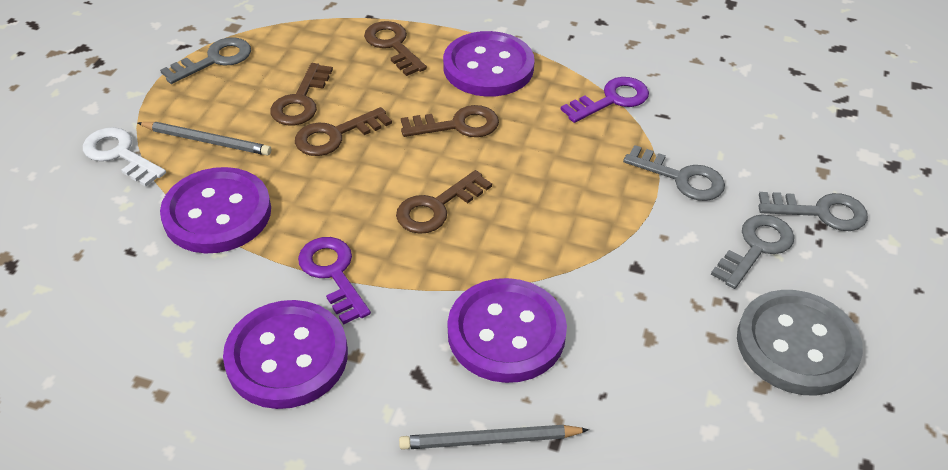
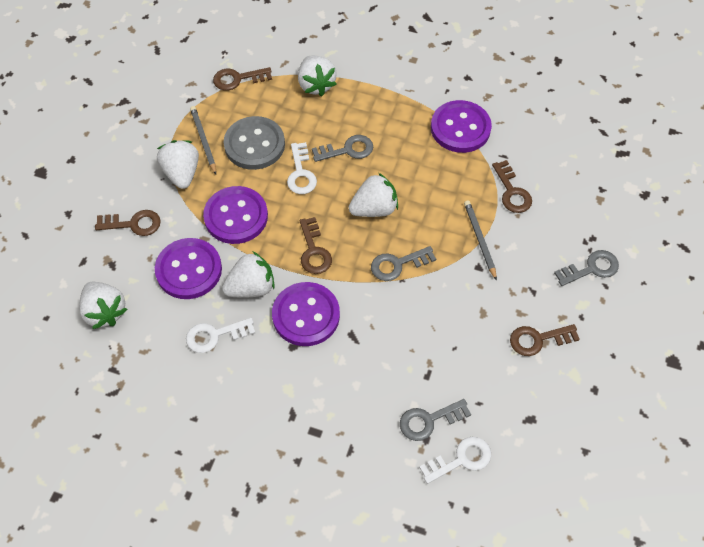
purple key: 2 -> 0
white key: 1 -> 3
white strawberry: 0 -> 5

